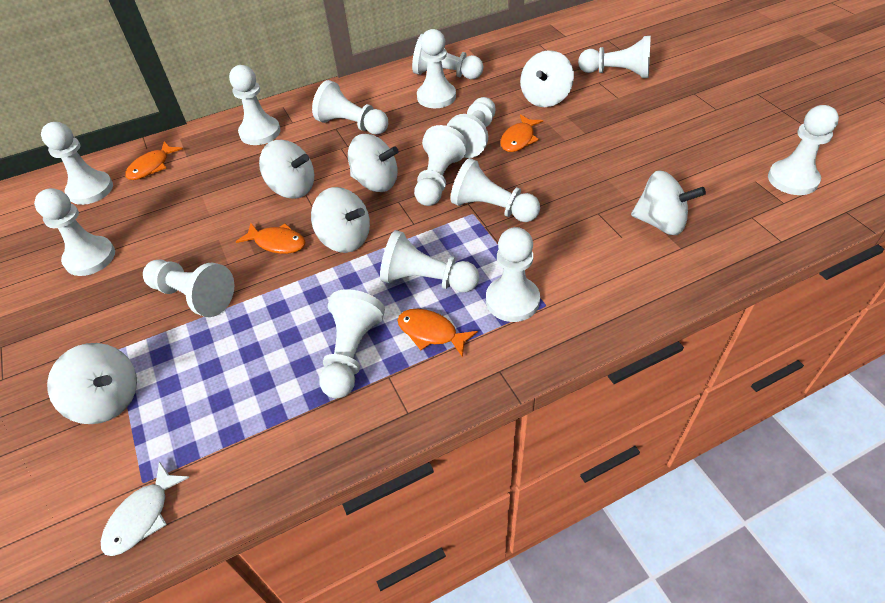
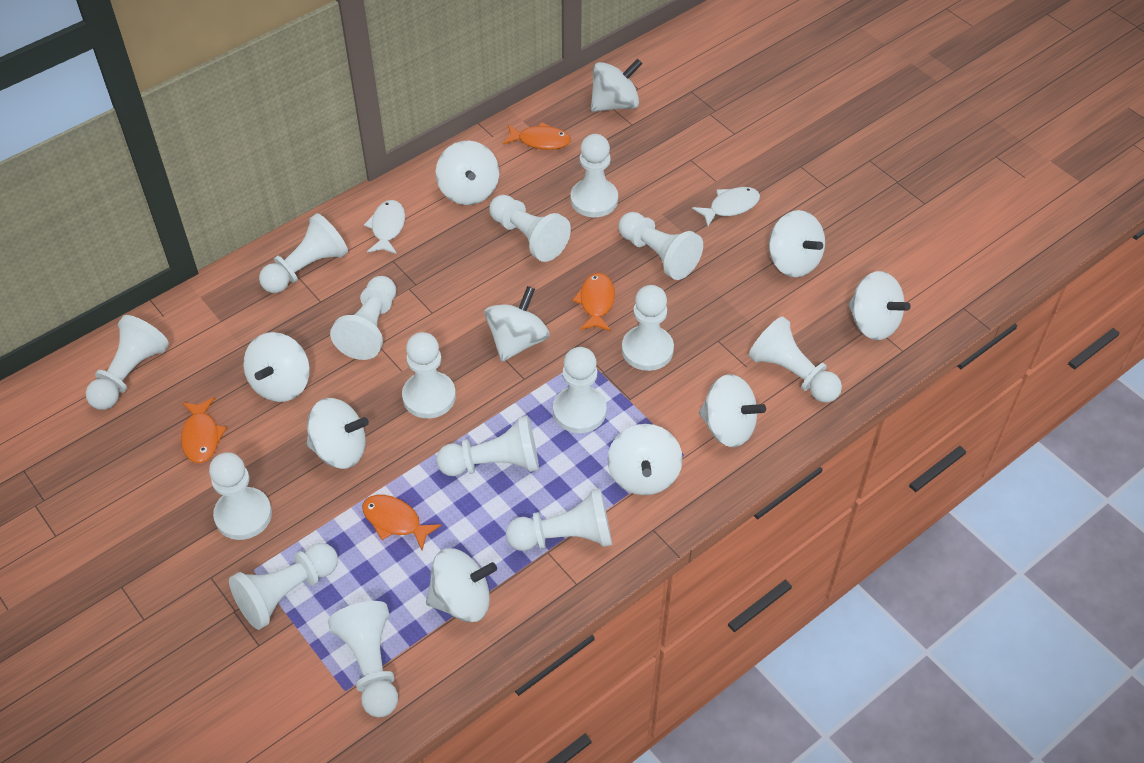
white fish: 1 -> 2
white spinning top: 6 -> 10

